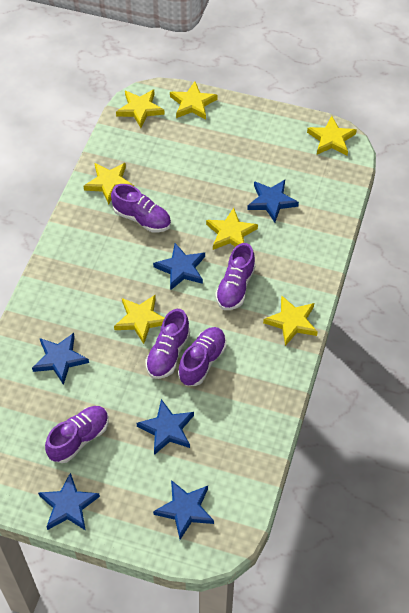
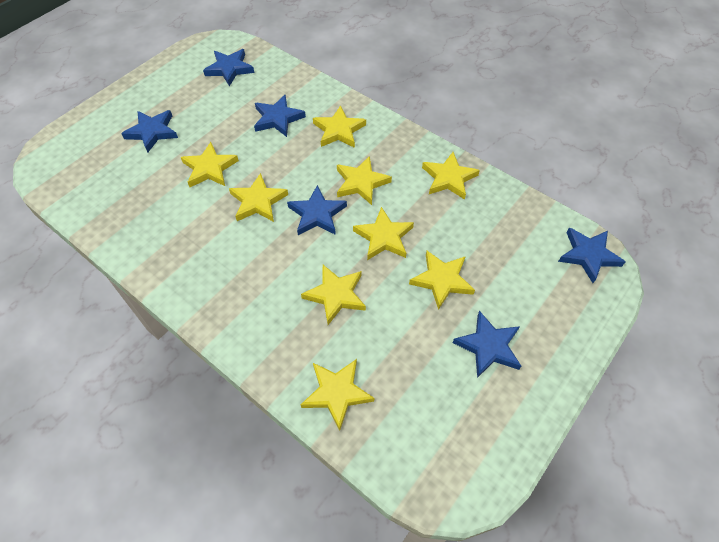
purple shoe: 5 -> 0
yellow star: 7 -> 9

